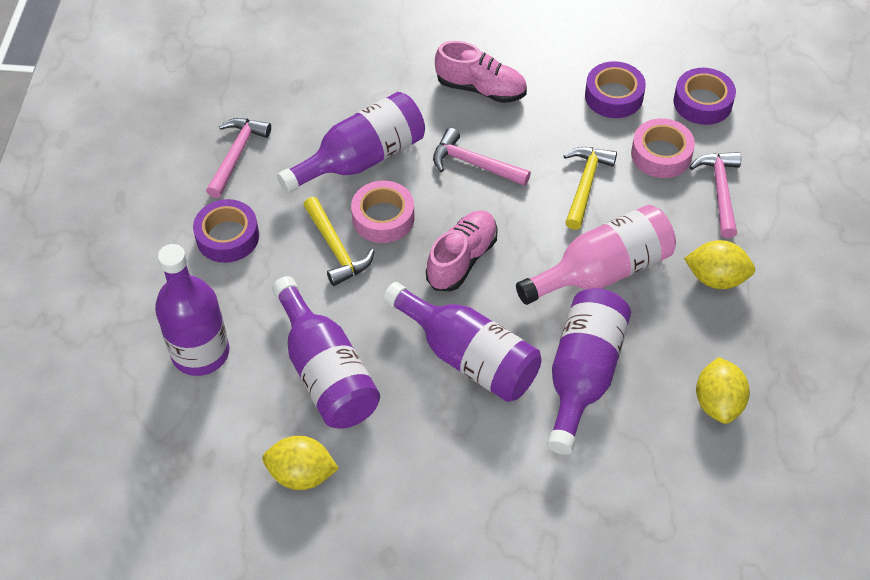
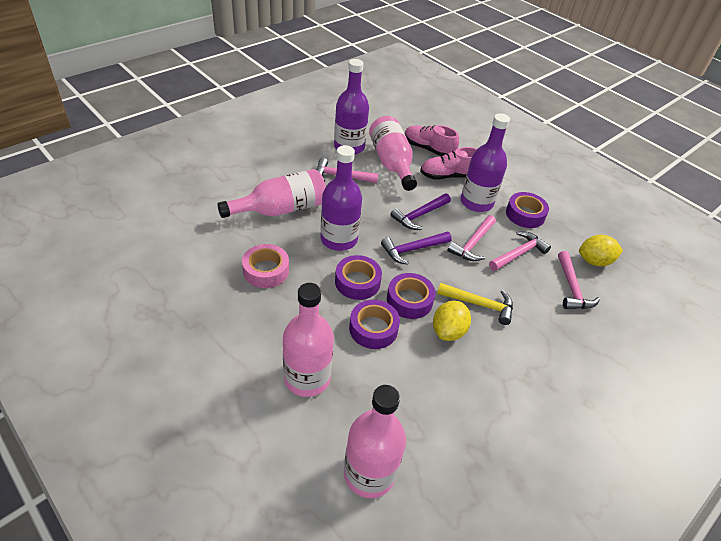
pink bottle: 1 -> 4
pink hammer: 3 -> 4
pink tape: 2 -> 1
purple bottle: 5 -> 3
purple hammer: 0 -> 2
purple tape: 3 -> 4
yellow hammer: 2 -> 1
yellow lemon: 3 -> 2

